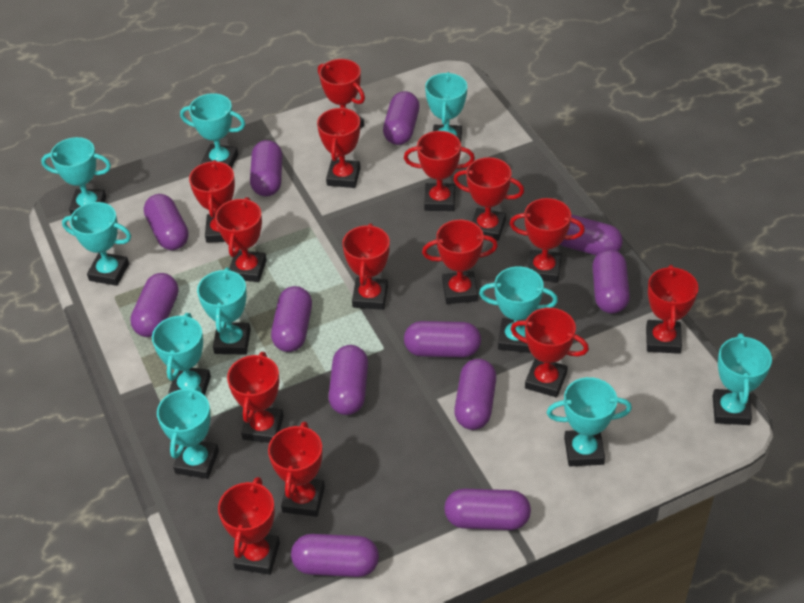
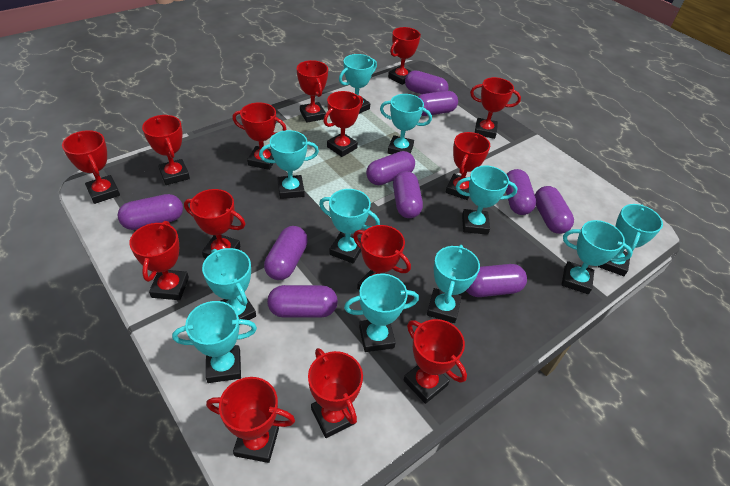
purple capsule: 12 -> 10
turquoise trophy: 10 -> 11

